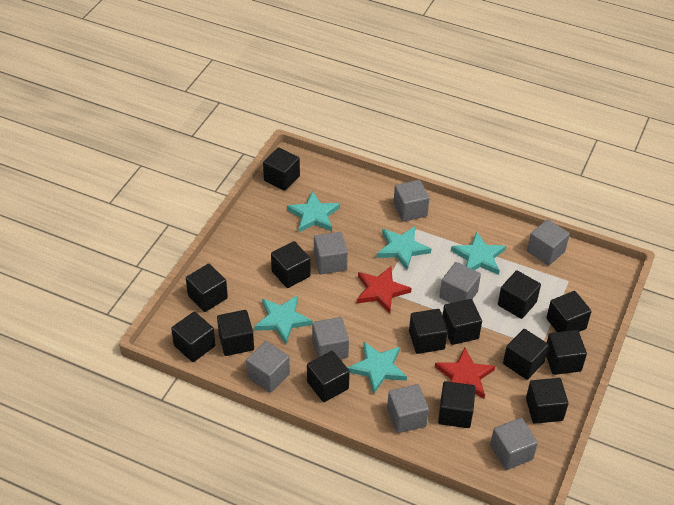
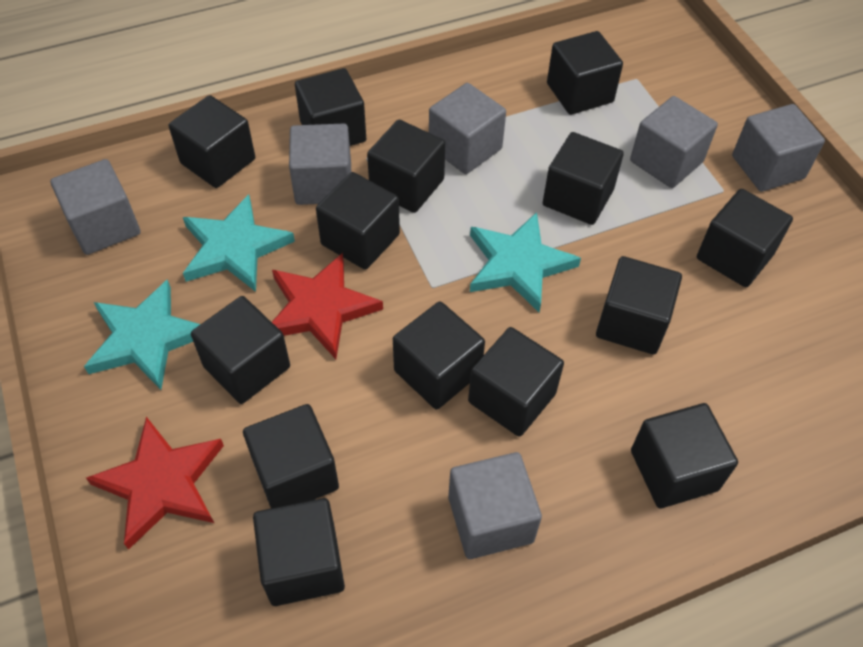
grey cube: 8 -> 6
turquoise star: 5 -> 3

